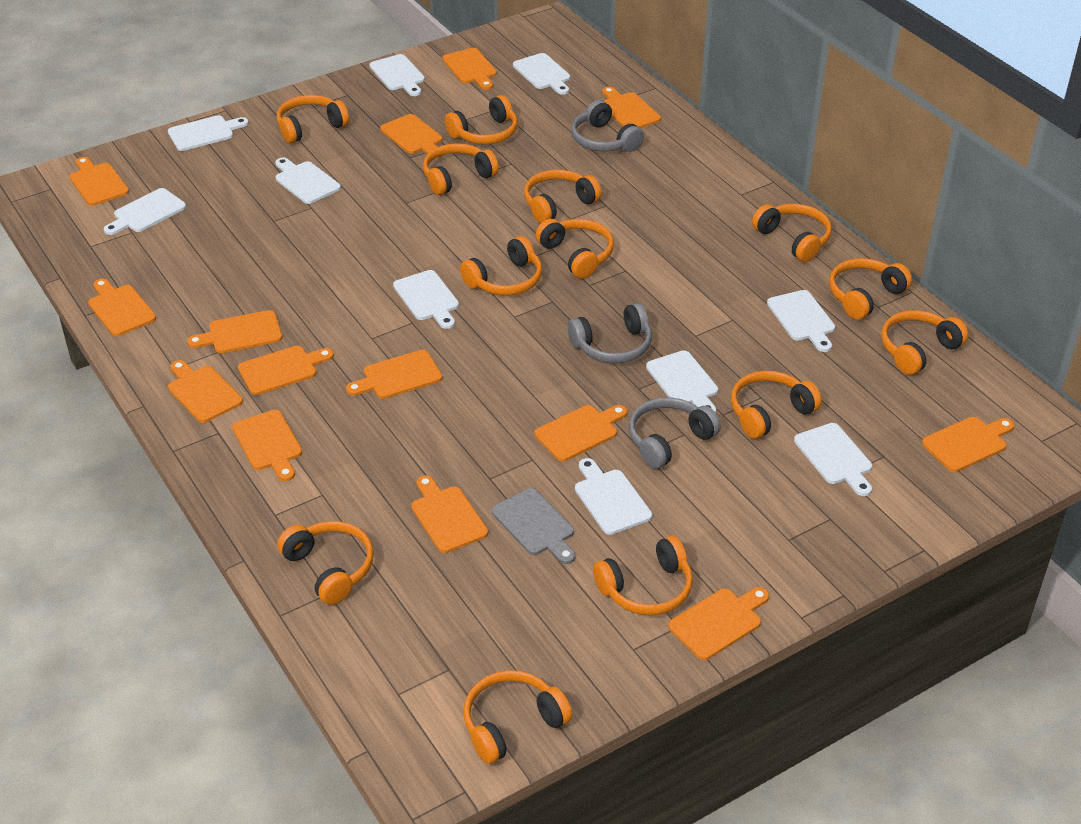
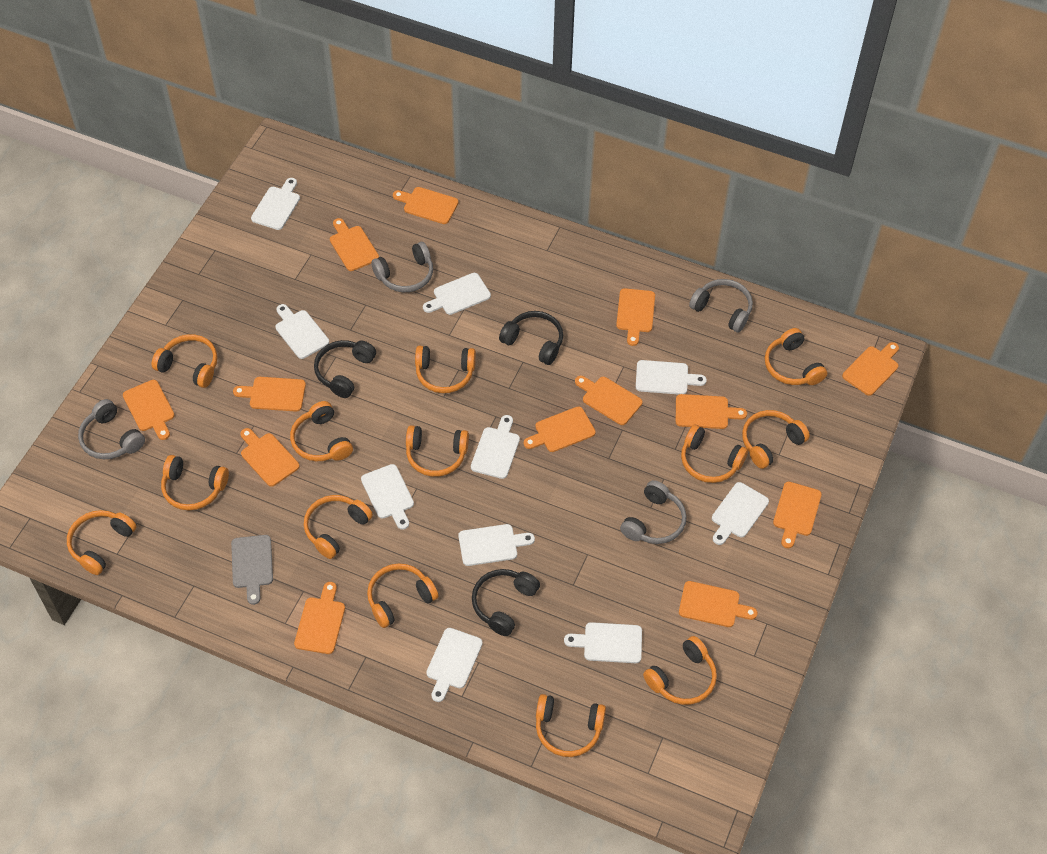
black headphones: 0 -> 3
grey headphones: 3 -> 4
orange cutting board: 14 -> 13

